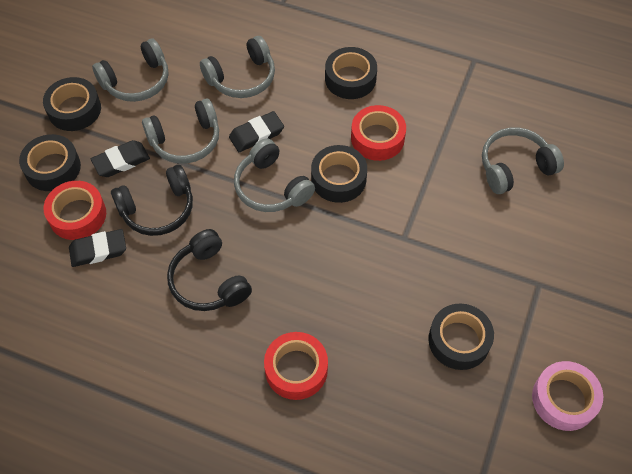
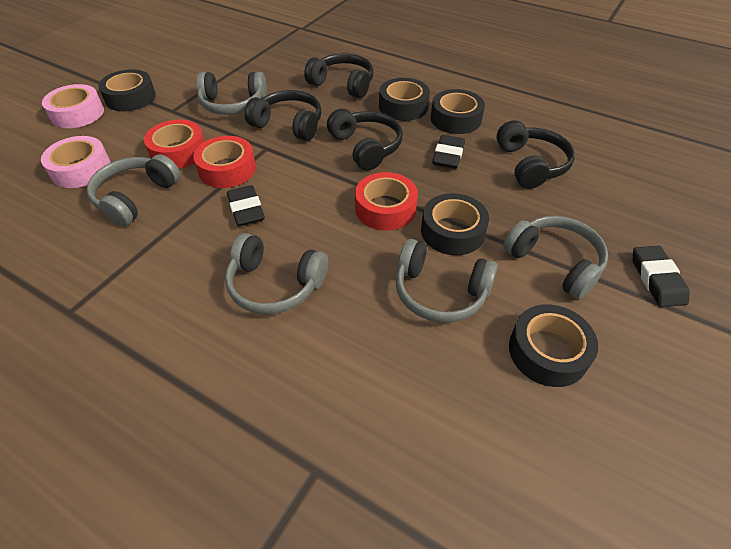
black headphones: 2 -> 4
pink tape: 1 -> 2

